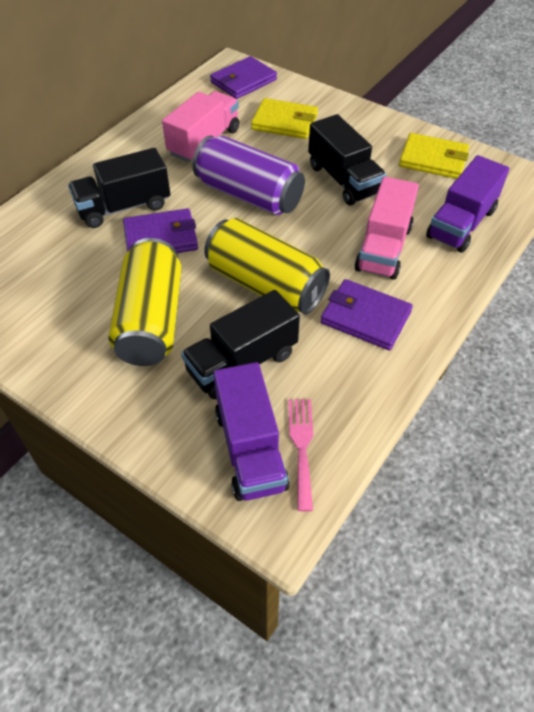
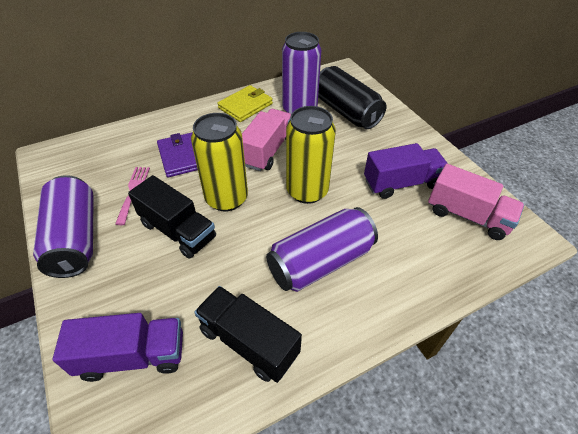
black can: 0 -> 1
black truck: 3 -> 2
purple can: 1 -> 3
purple wallet: 3 -> 1
yellow wallet: 2 -> 1

